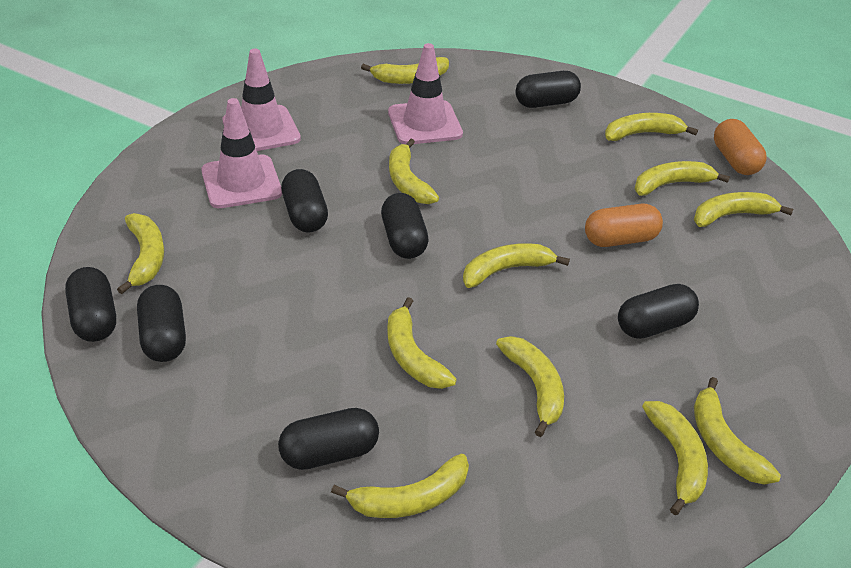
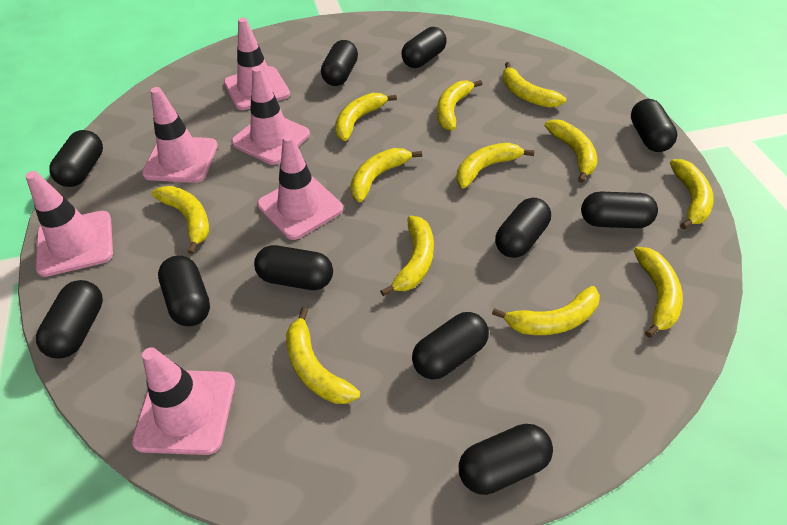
black capsule: 7 -> 11
orange capsule: 2 -> 0
pink traffic cone: 3 -> 6

